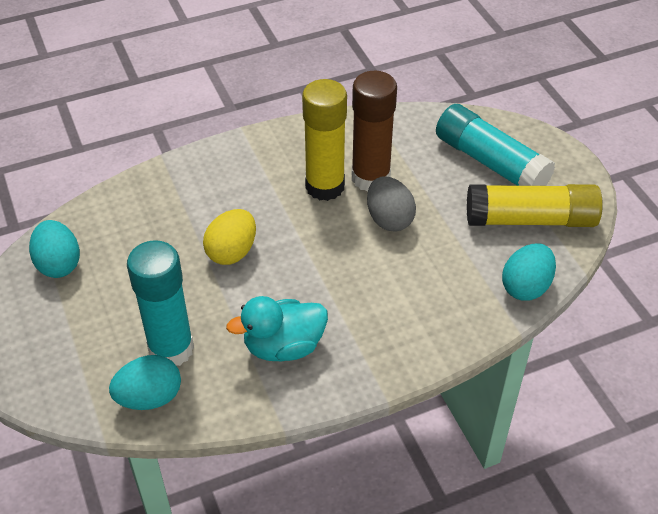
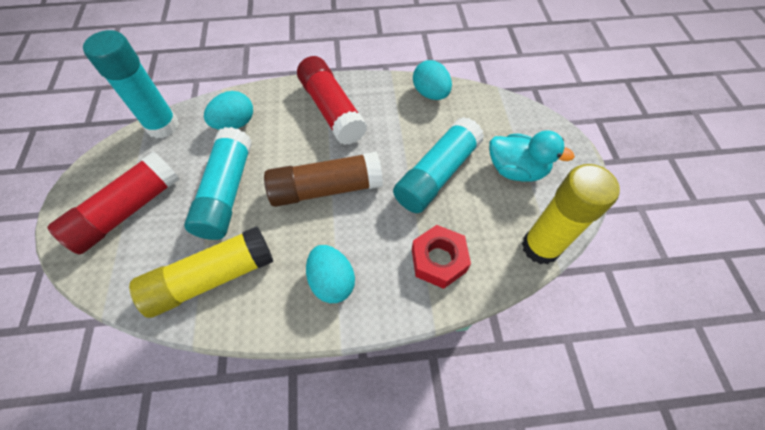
grey egg: 1 -> 0
red glue stick: 0 -> 2
red nut: 0 -> 1
turquoise glue stick: 2 -> 3
yellow egg: 1 -> 0

